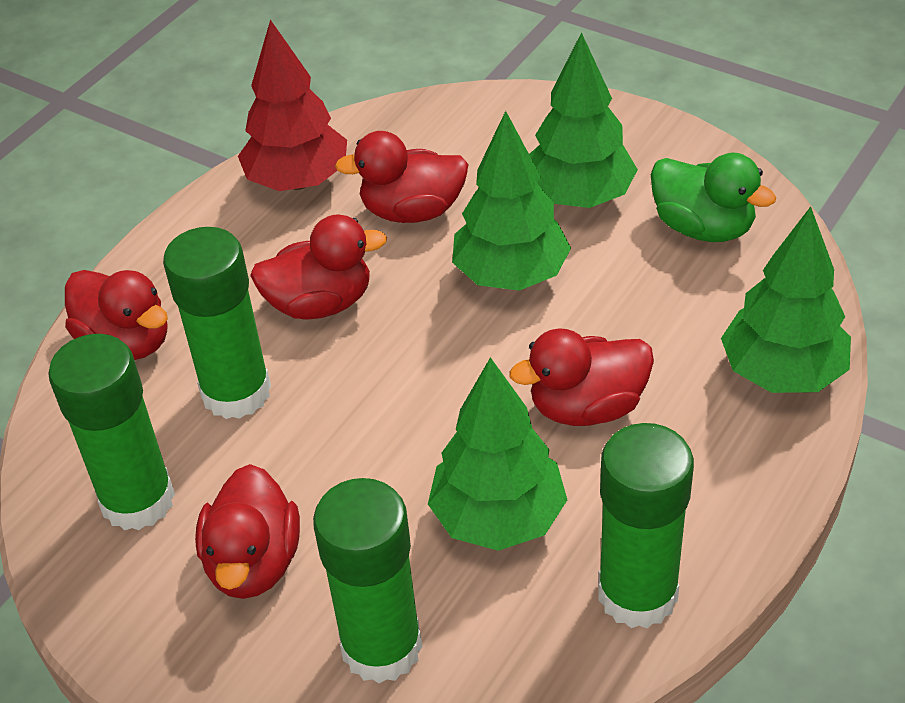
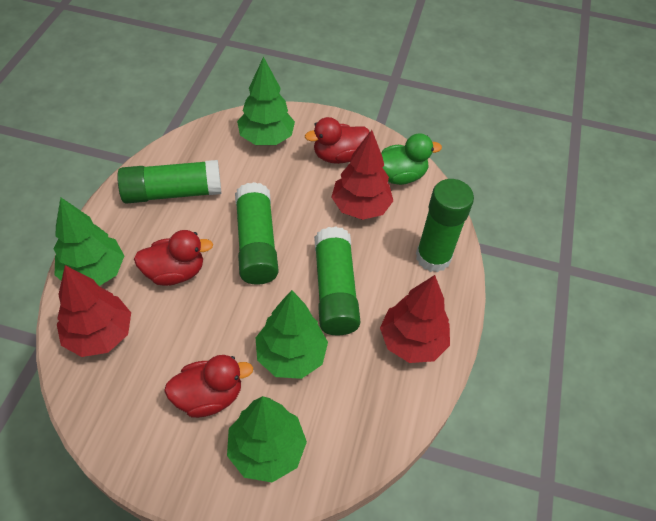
red duck: 5 -> 3
red tree: 1 -> 3

